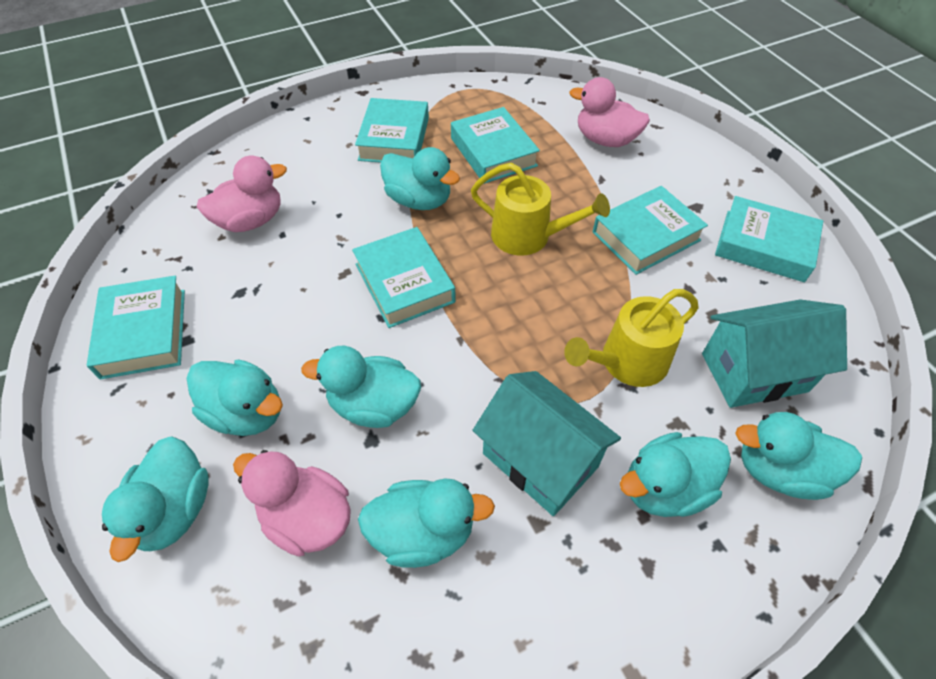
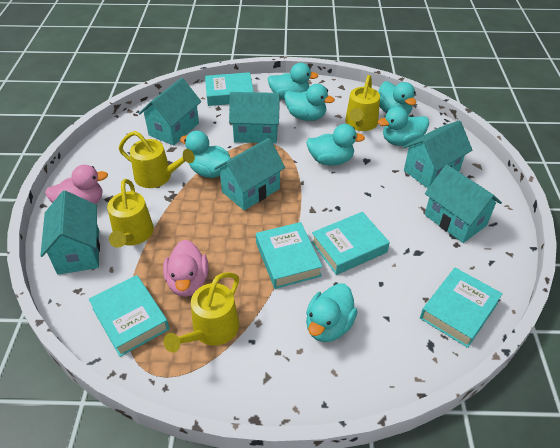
pink duck: 3 -> 2
turquoise book: 6 -> 5
turquoise house: 2 -> 6
yellow watering can: 2 -> 4

